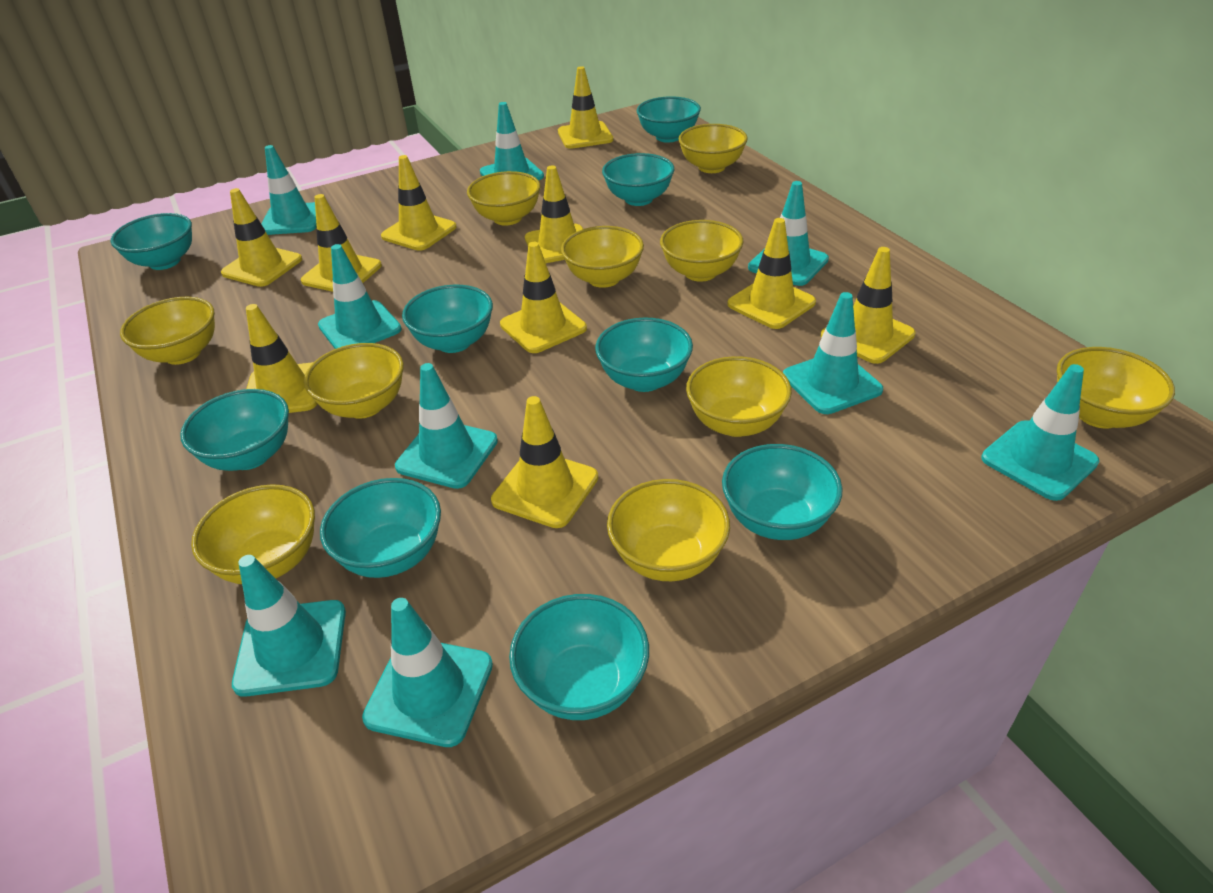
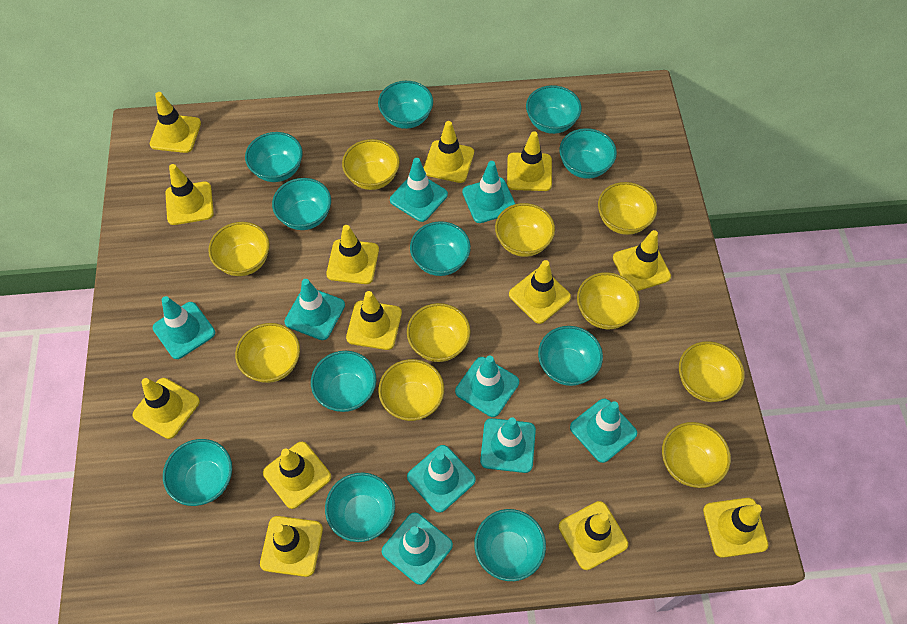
turquoise bowl: 9 -> 11
yellow traffic cone: 10 -> 13

